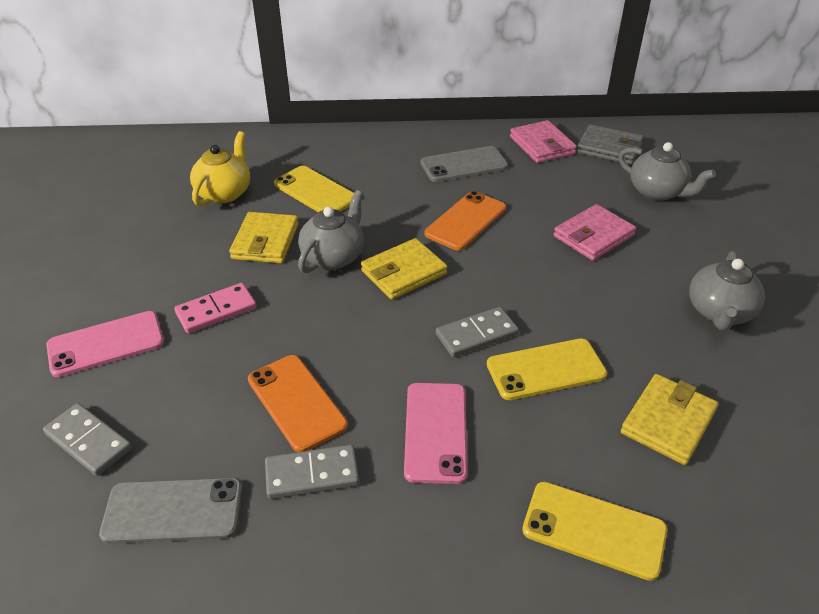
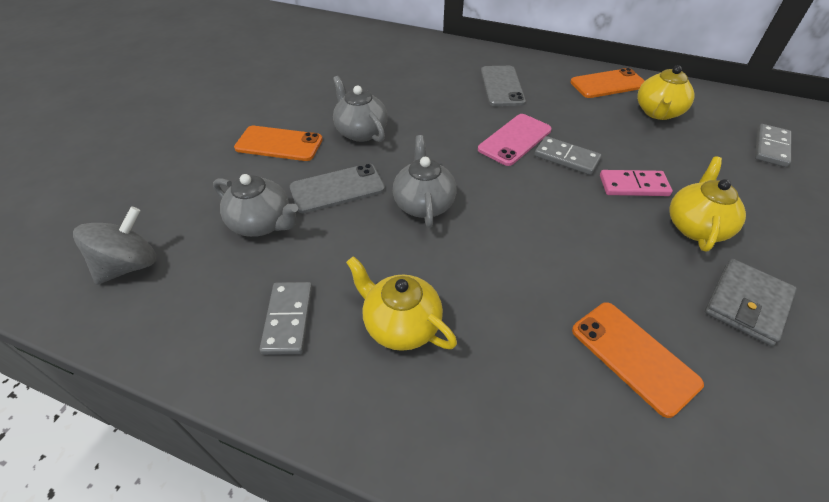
grey spinning top: 0 -> 1
orange phone: 2 -> 3
pink phone: 2 -> 1
pink wallet: 2 -> 0
yellow phone: 3 -> 0
yellow teapot: 1 -> 3
yellow wallet: 3 -> 0

